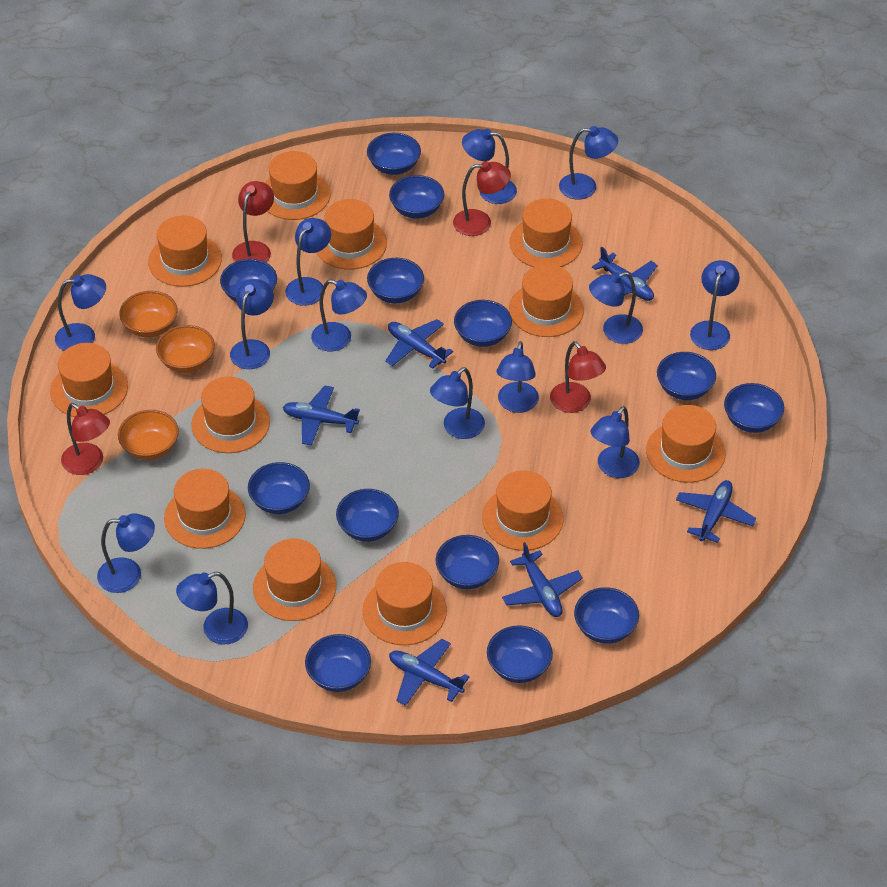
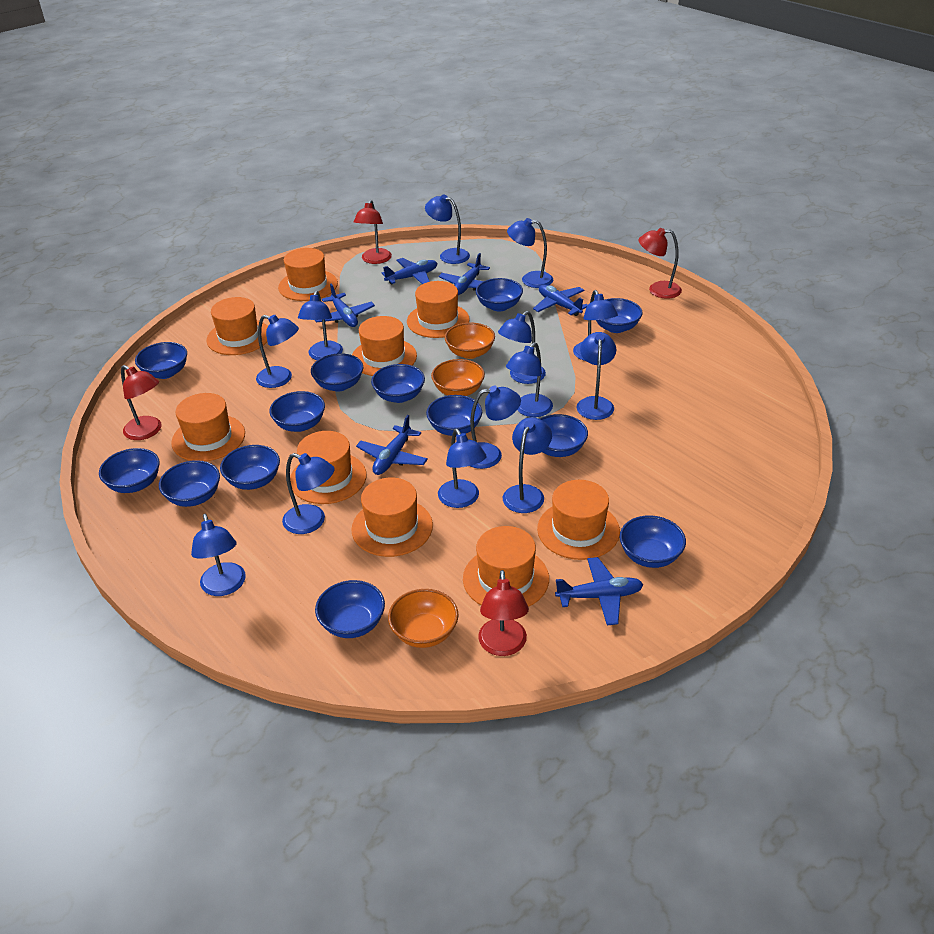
orange hat: 12 -> 9

